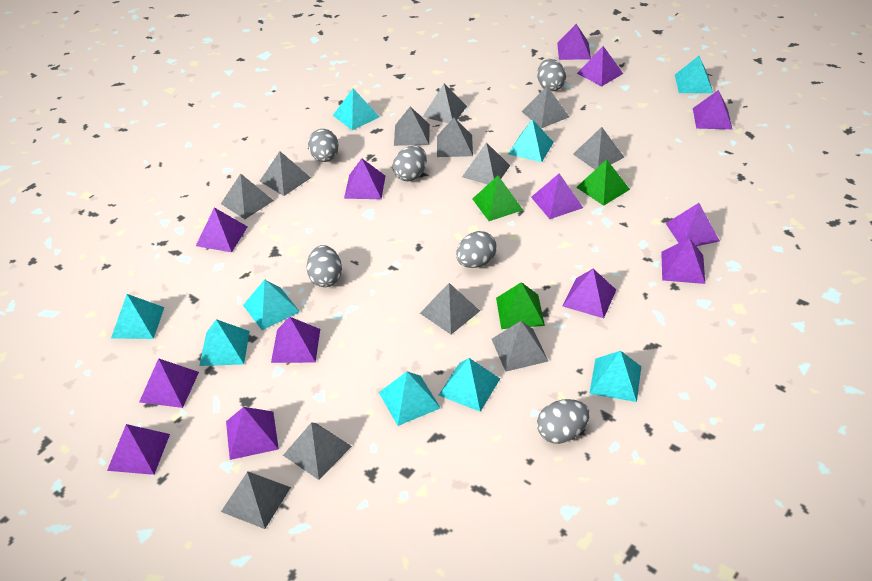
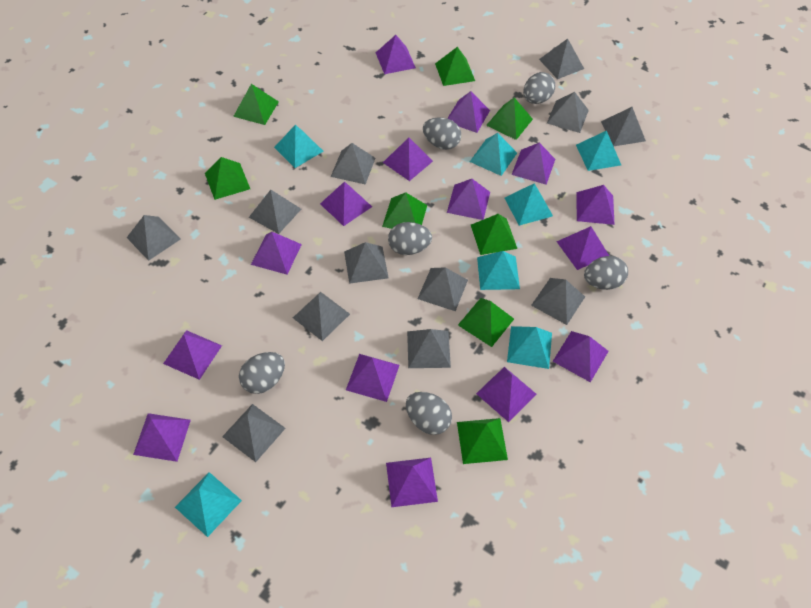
green pyramid: 3 -> 8
purple pyramid: 13 -> 15
turquoise pyramid: 9 -> 7

